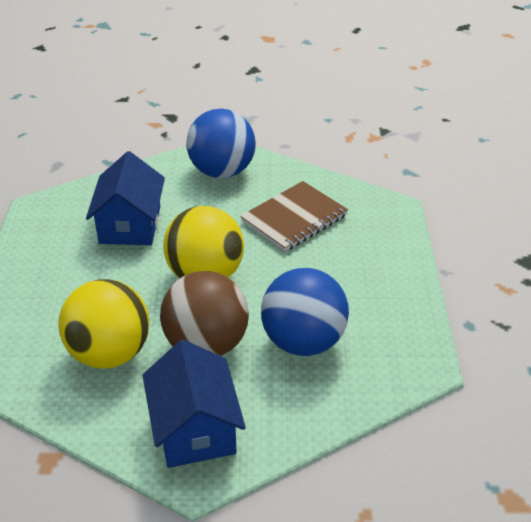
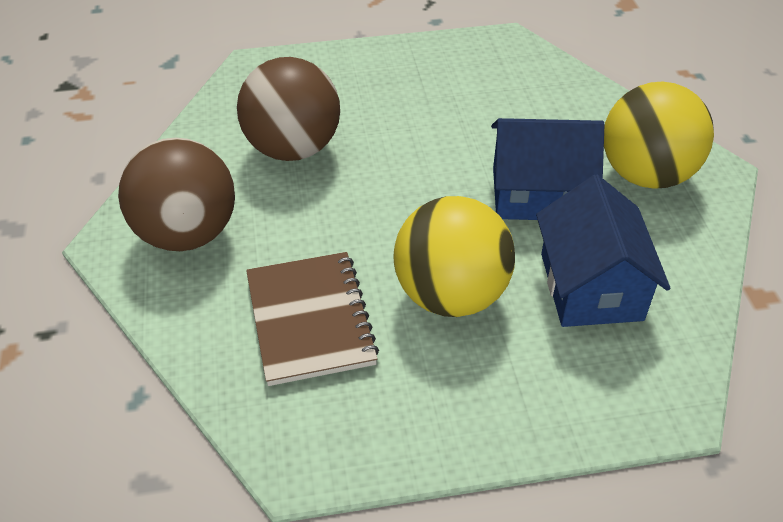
blue ball: 2 -> 0
brown ball: 1 -> 2

